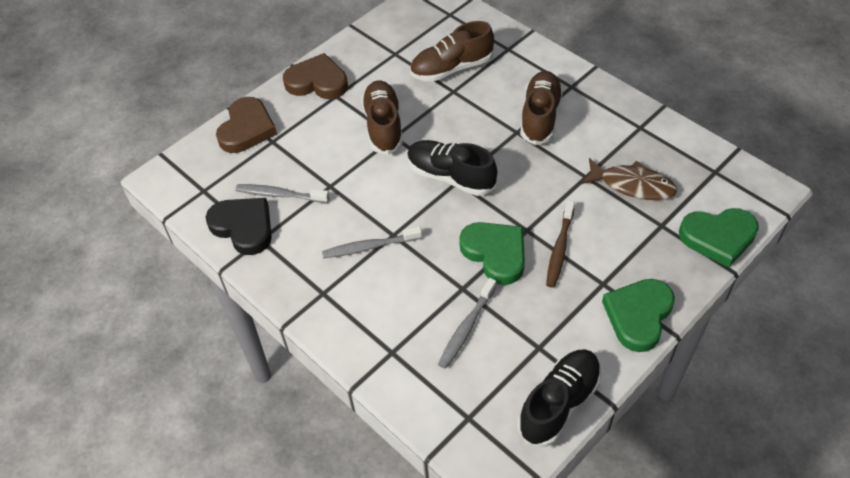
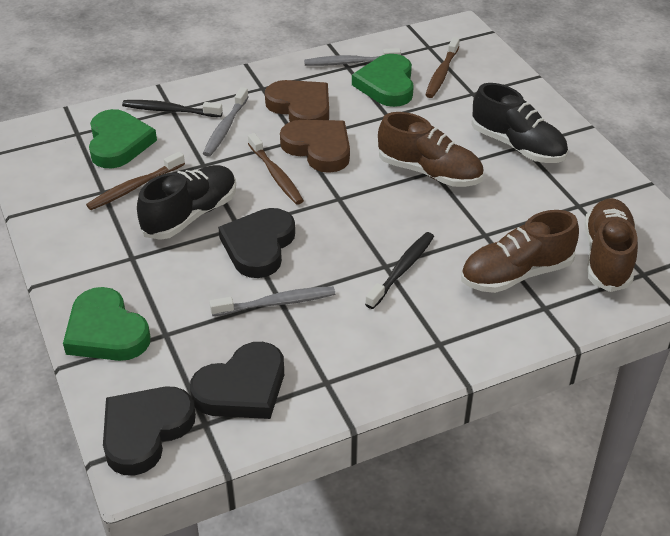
black heart: 1 -> 3
black toothbrush: 0 -> 2
brown fish: 1 -> 0
brown toothbrush: 1 -> 3

